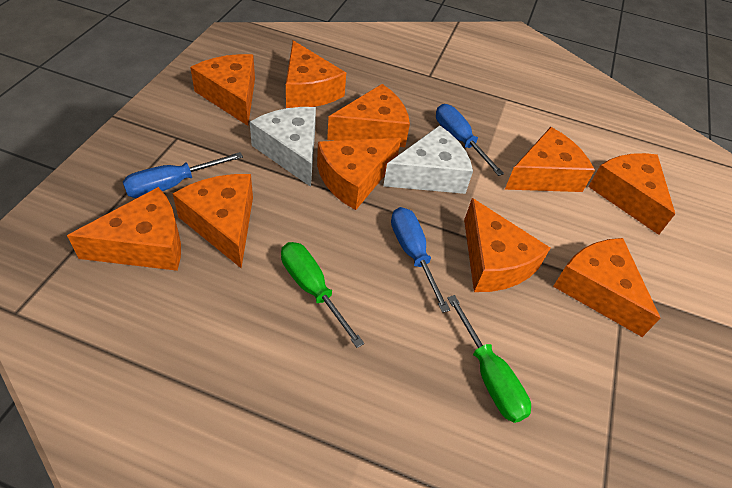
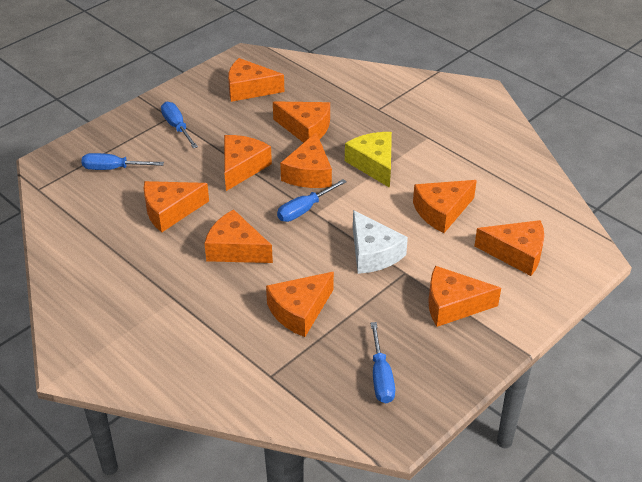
blue screwdriver: 3 -> 4
green screwdriver: 2 -> 0
white cheese: 2 -> 1
yellow cheese: 0 -> 1

